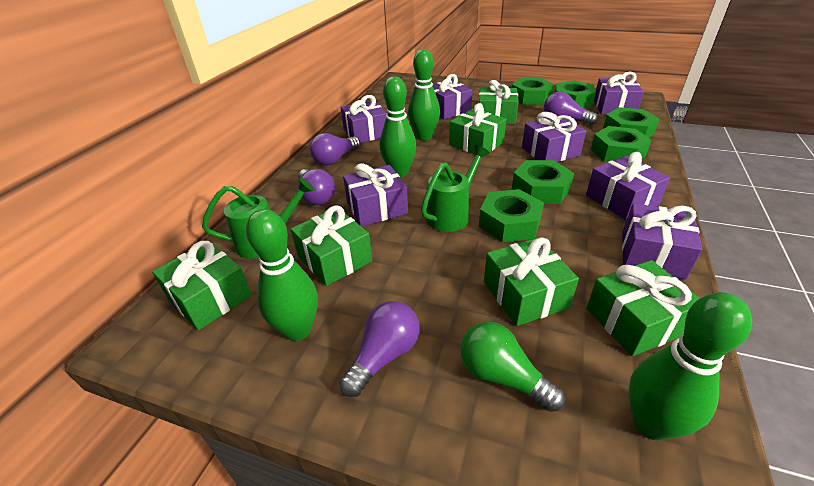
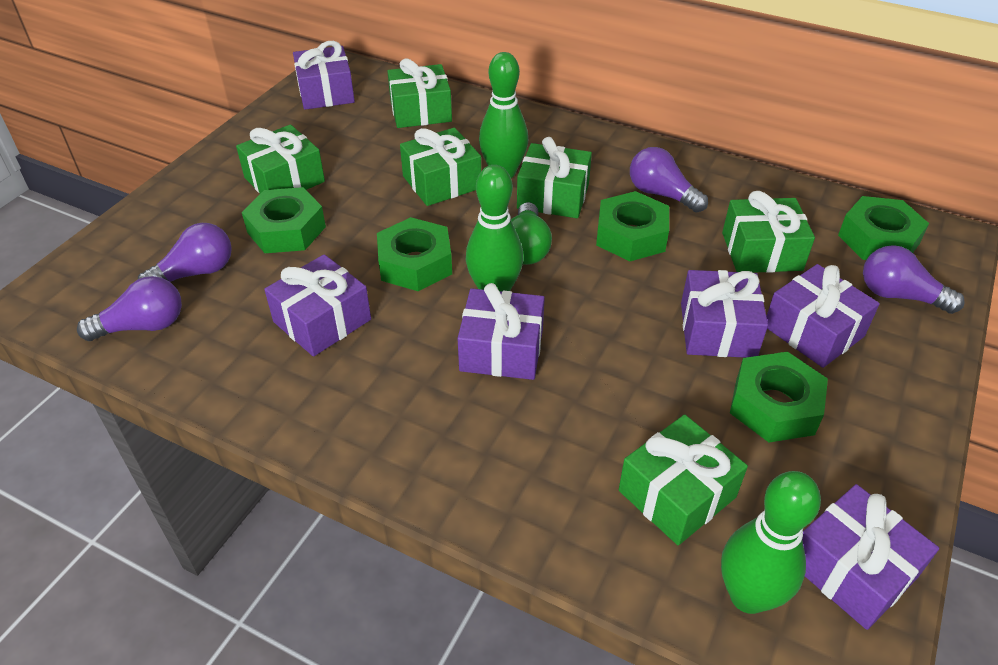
green bowling pin: 4 -> 3
green nut: 6 -> 5
green watering can: 2 -> 0
purple gift: 7 -> 6

